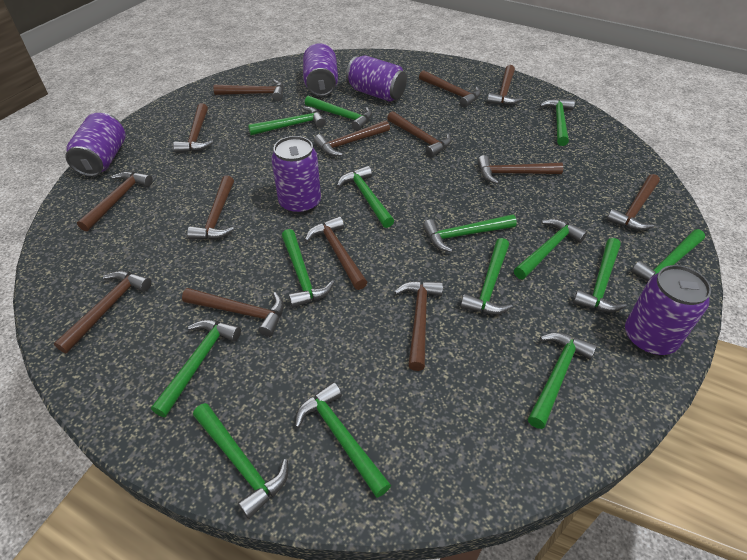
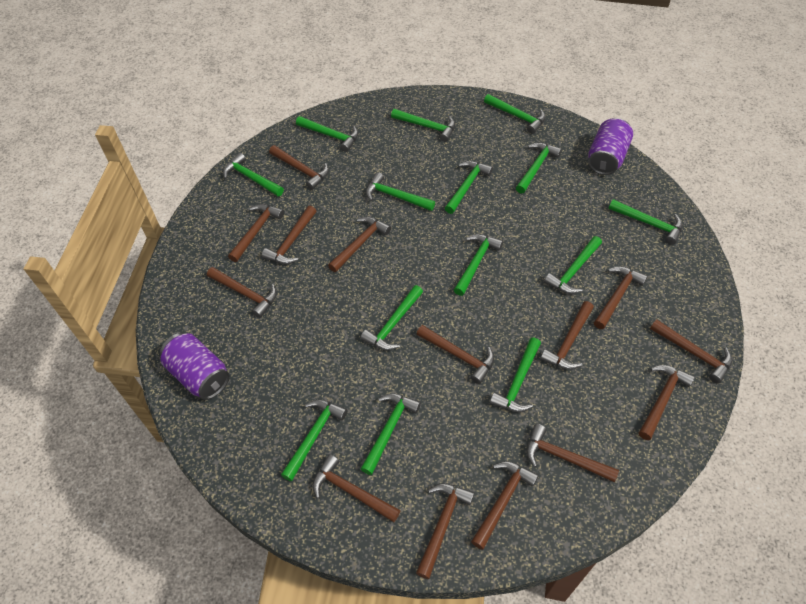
purple can: 5 -> 2

